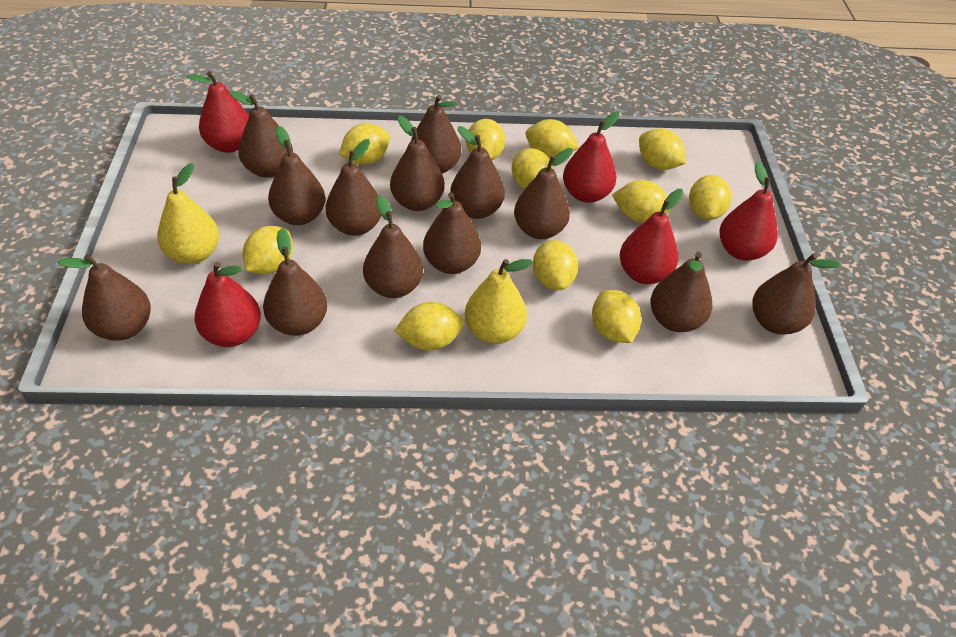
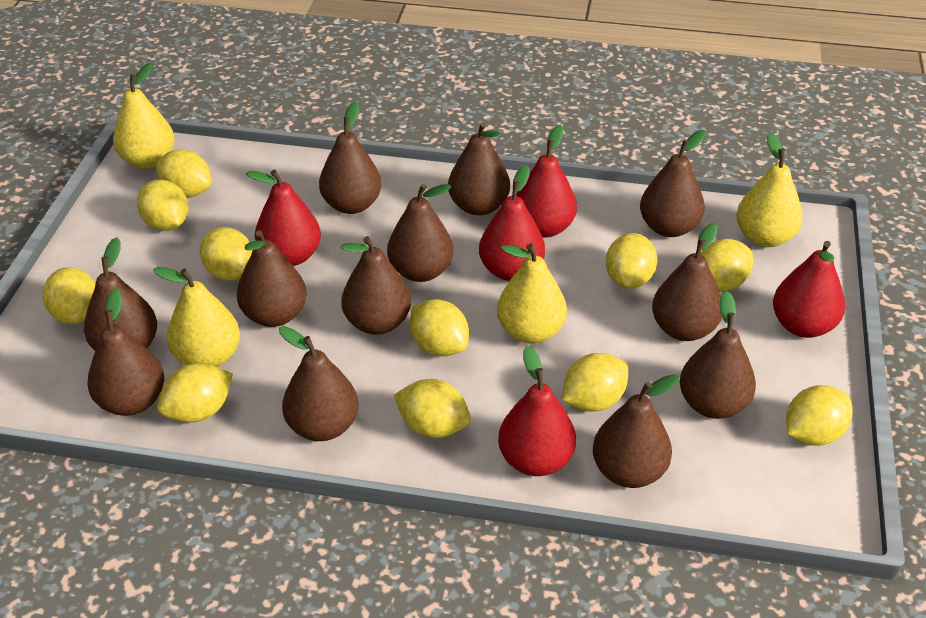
brown pear: 13 -> 12
yellow pear: 2 -> 4

